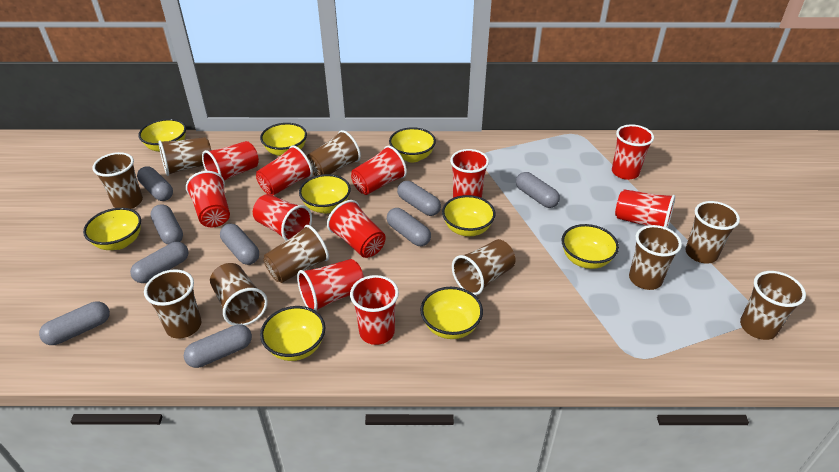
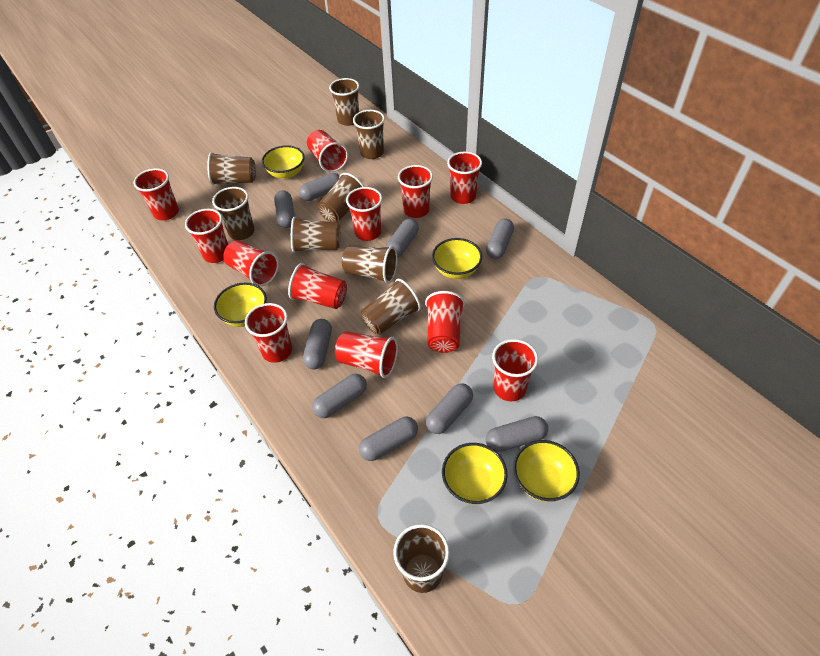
brown cup: 10 -> 9
red cup: 11 -> 12
yellow bowl: 9 -> 5

